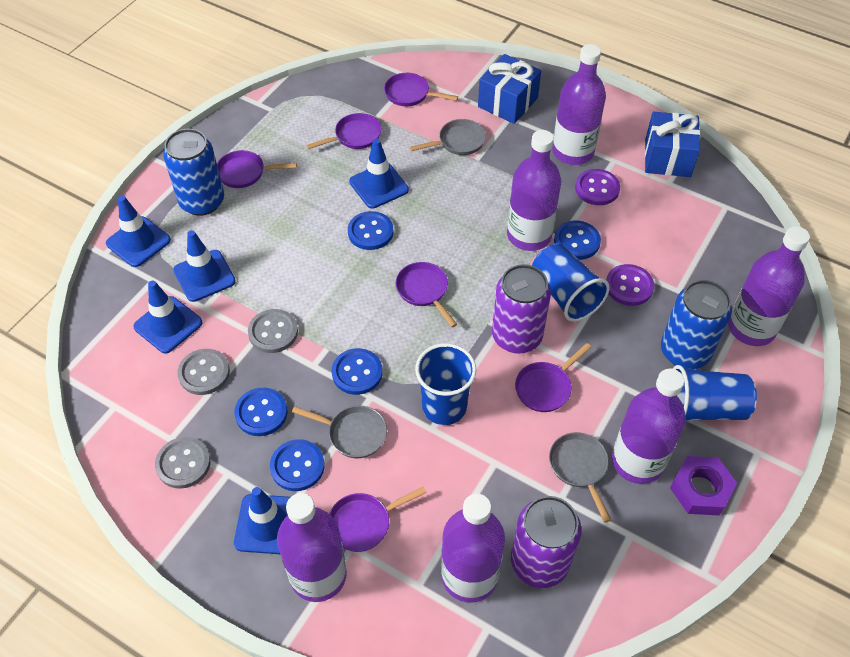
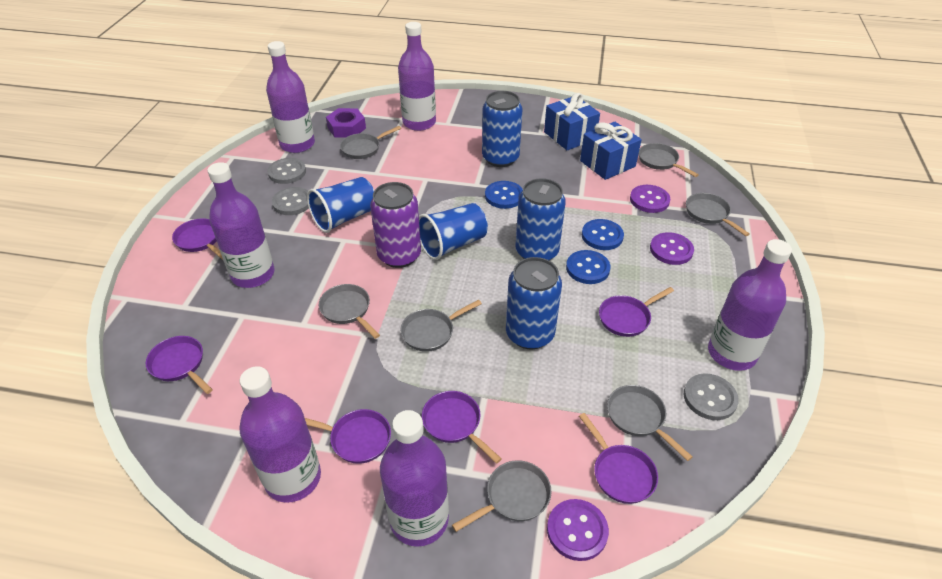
blue button: 5 -> 3
blue can: 2 -> 3
blue cup: 3 -> 2
blue traffic cone: 5 -> 0
grey pan: 3 -> 7
purple button: 2 -> 3
purple can: 2 -> 1

